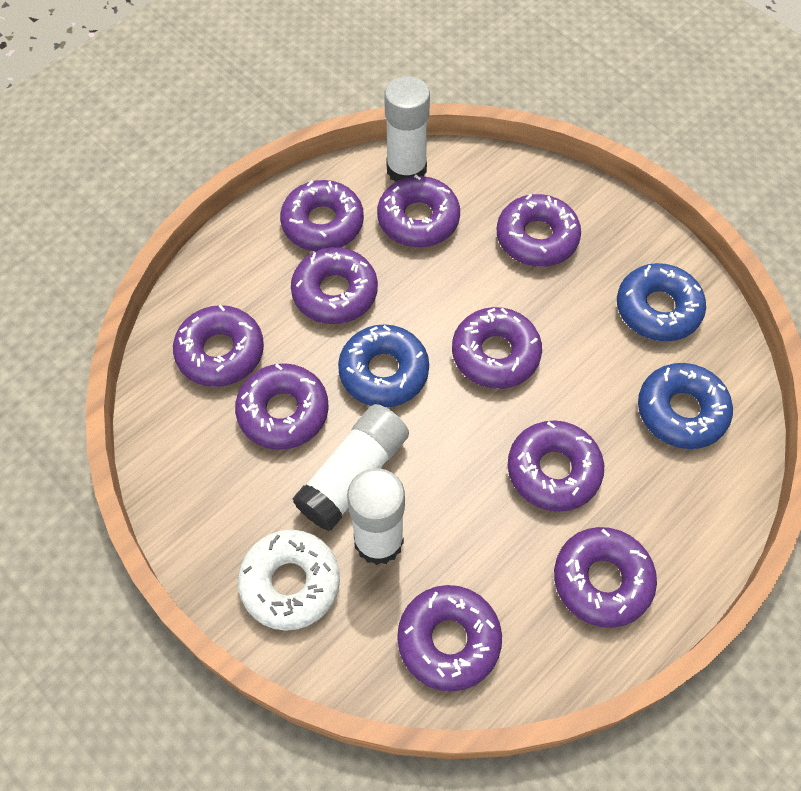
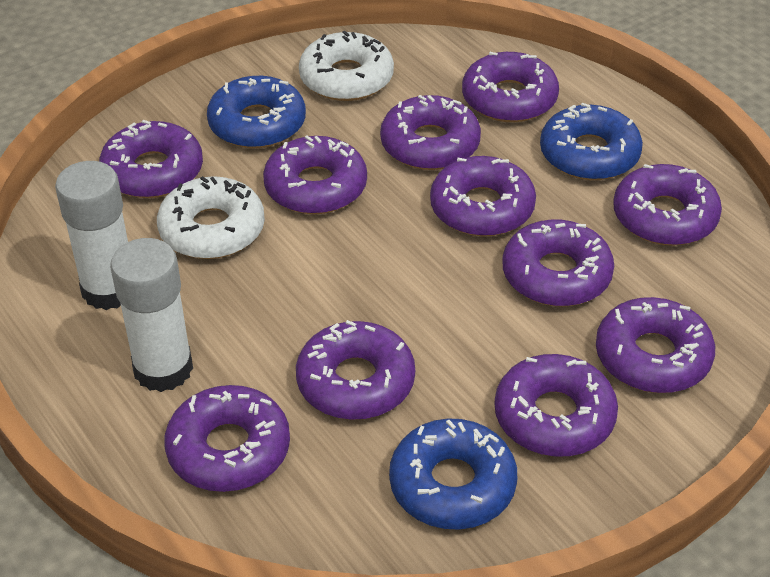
purple donut: 10 -> 11
white donut: 1 -> 2
white glue stick: 3 -> 2

